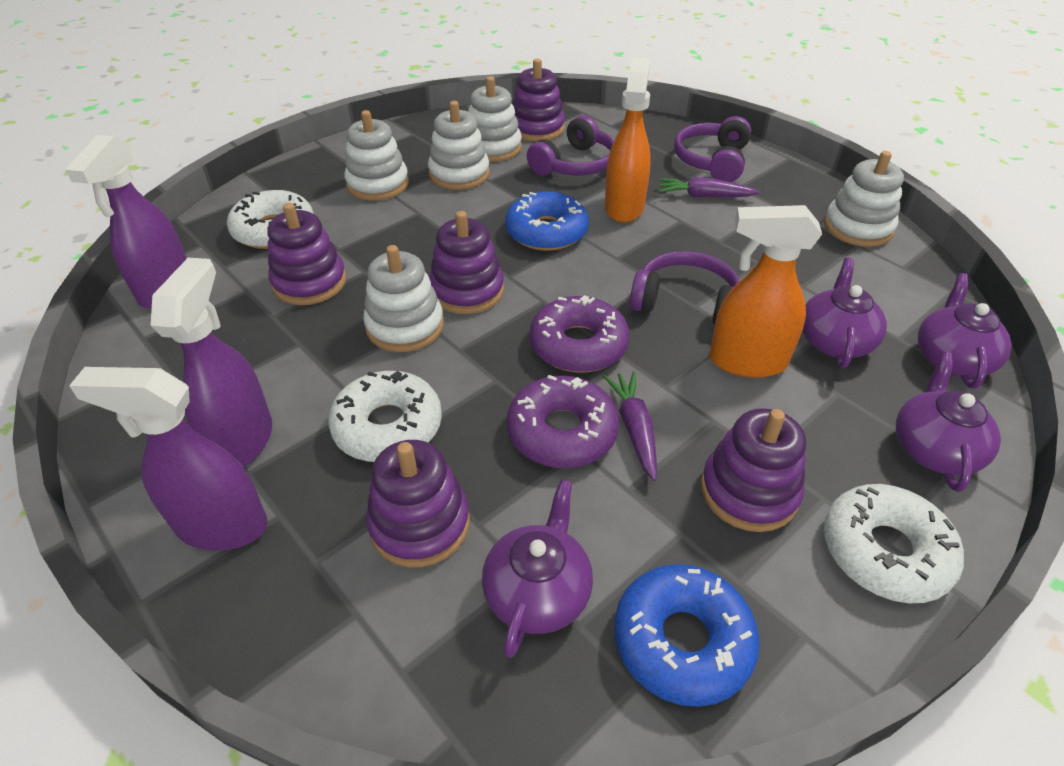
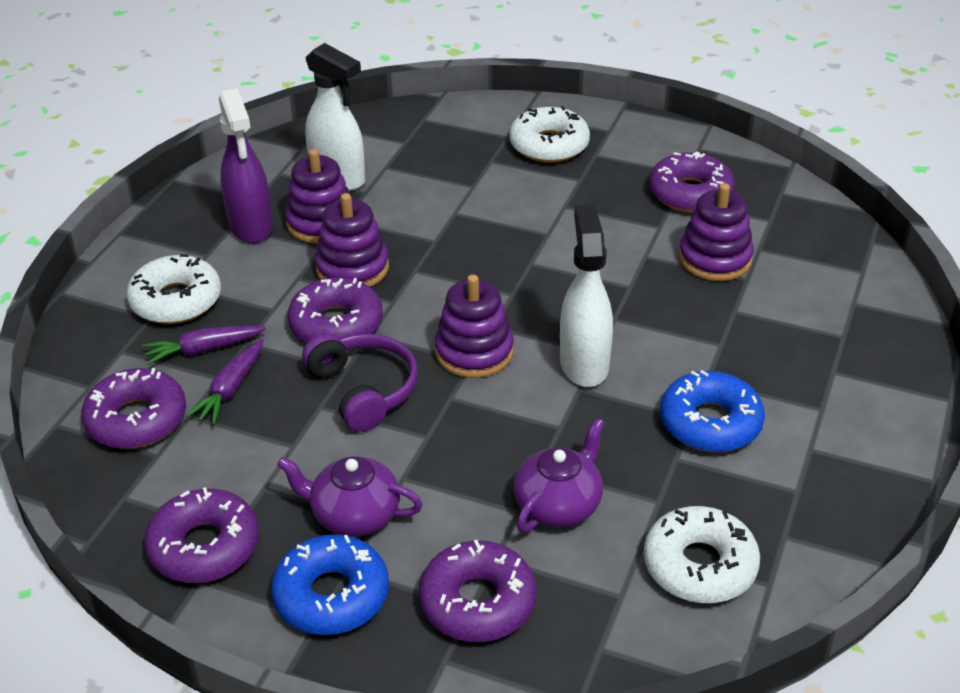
orange spray bottle: 2 -> 0
purple donut: 2 -> 5
purple headphones: 3 -> 1
purple spray bottle: 3 -> 1
purple stacking toy: 5 -> 4
purple teapot: 4 -> 2
white spray bottle: 0 -> 2
white stacking toy: 5 -> 0

